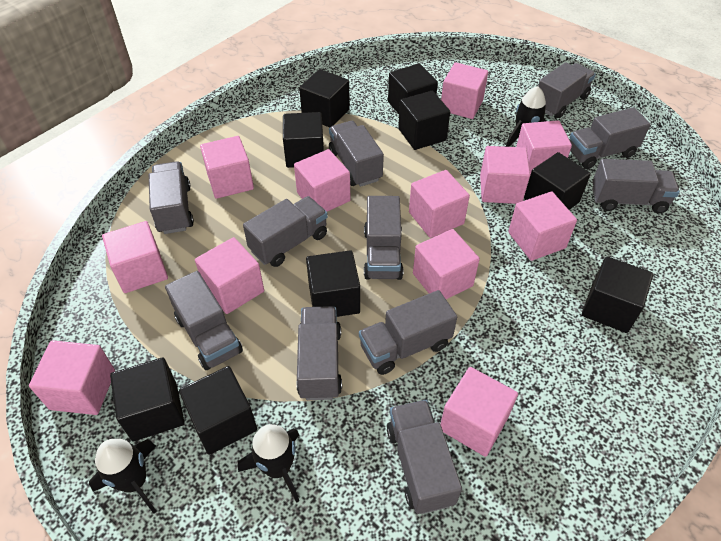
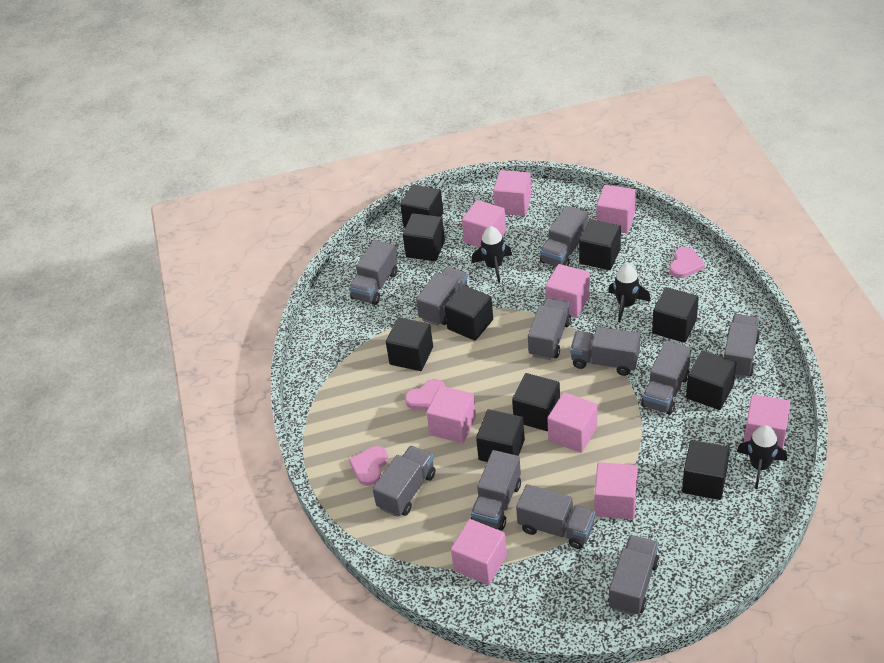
black cube: 9 -> 10
pink cube: 12 -> 9
pink heart: 0 -> 3

